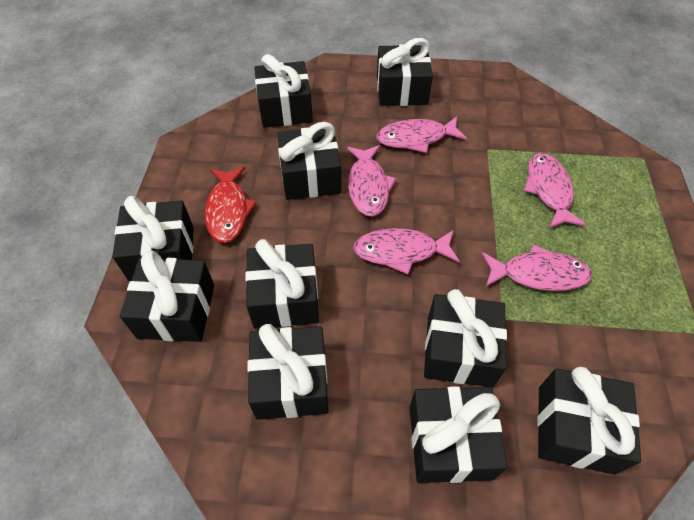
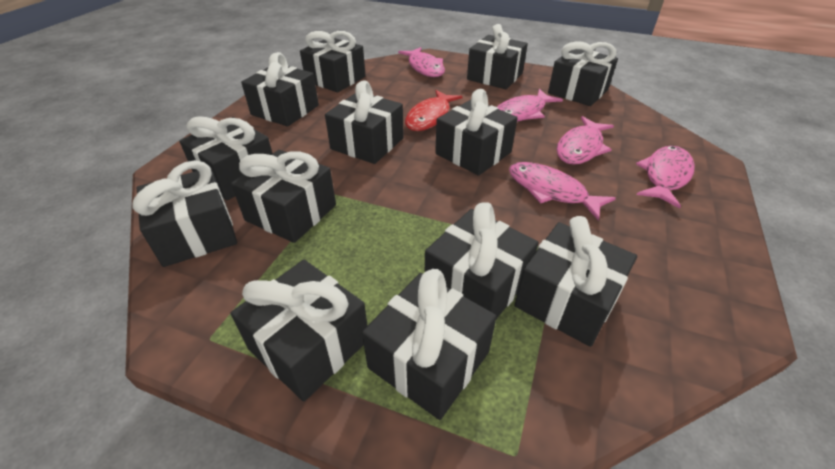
black gift: 10 -> 13

